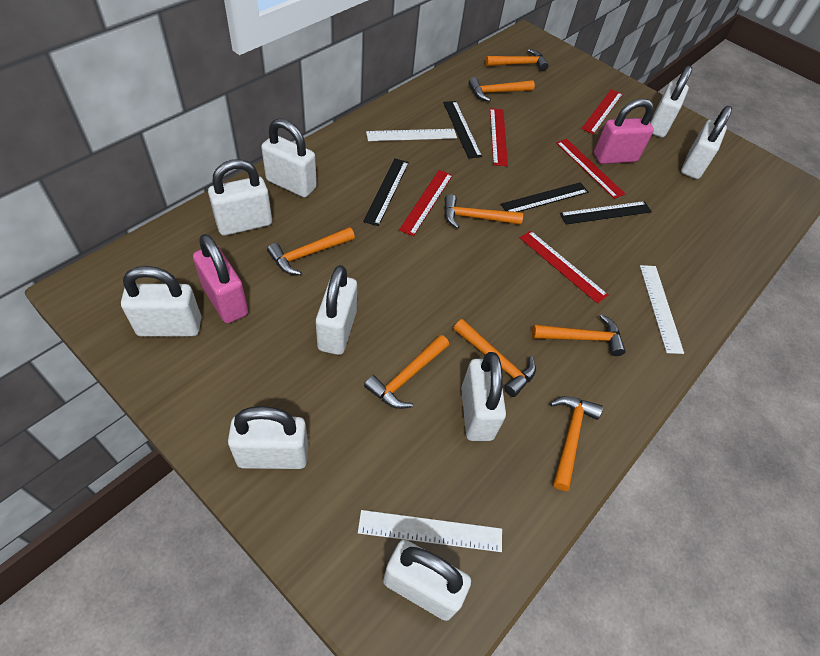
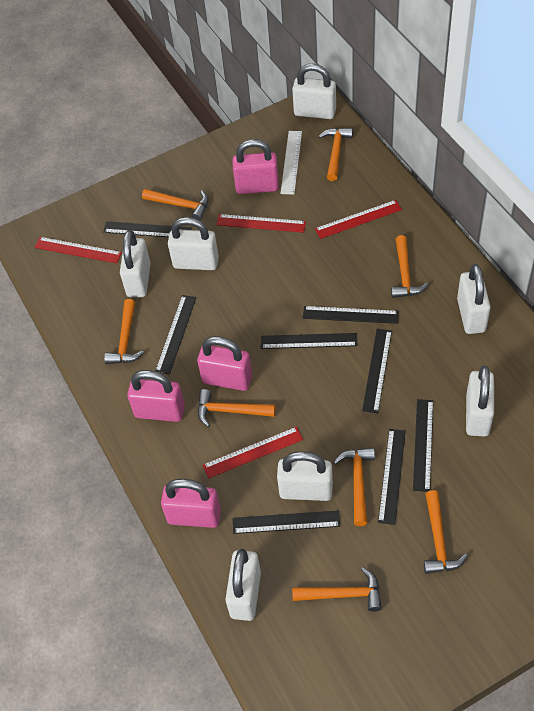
black ruler: 4 -> 8
pink padlock: 2 -> 4
red ruler: 5 -> 4
white padlock: 9 -> 7
white ruler: 3 -> 1

